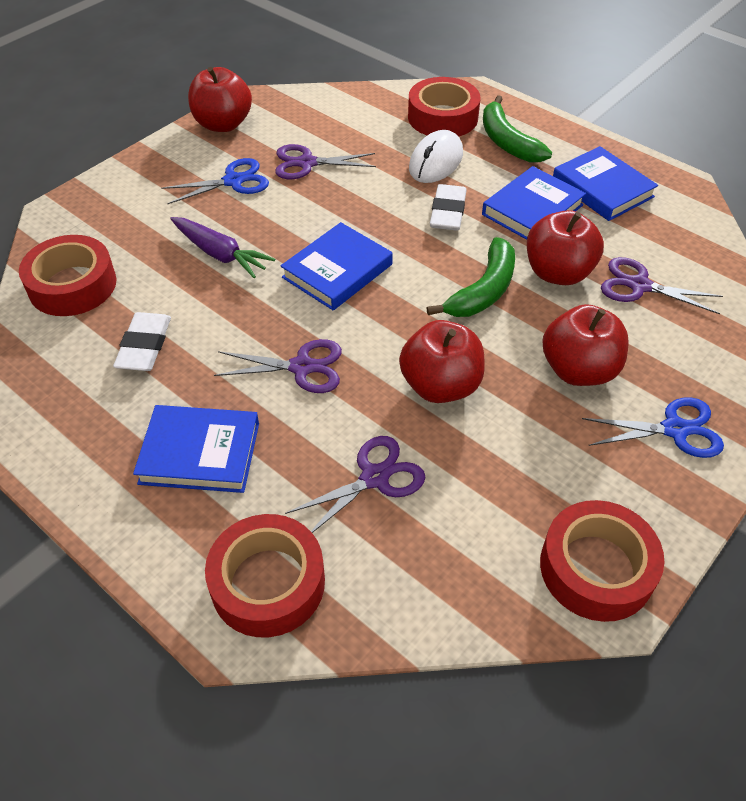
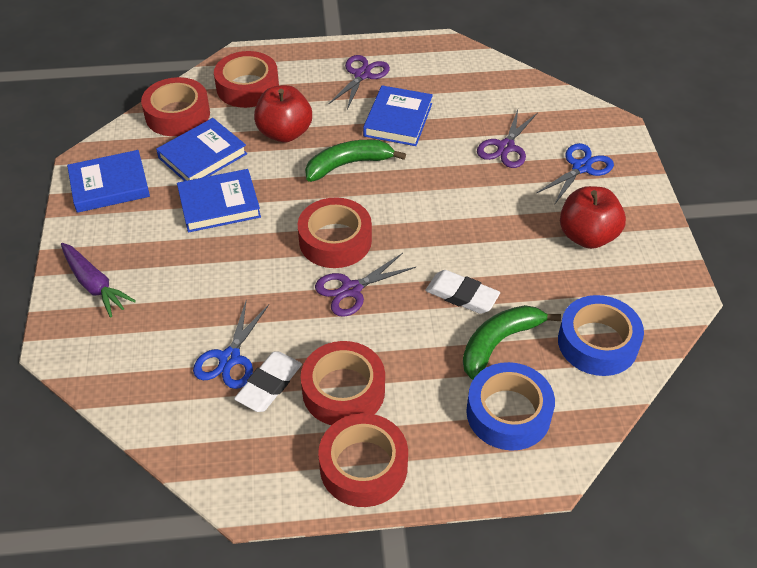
blue tape: 0 -> 2
purple scissors: 4 -> 3
red apple: 4 -> 2
red tape: 4 -> 5
white mouse: 1 -> 0

